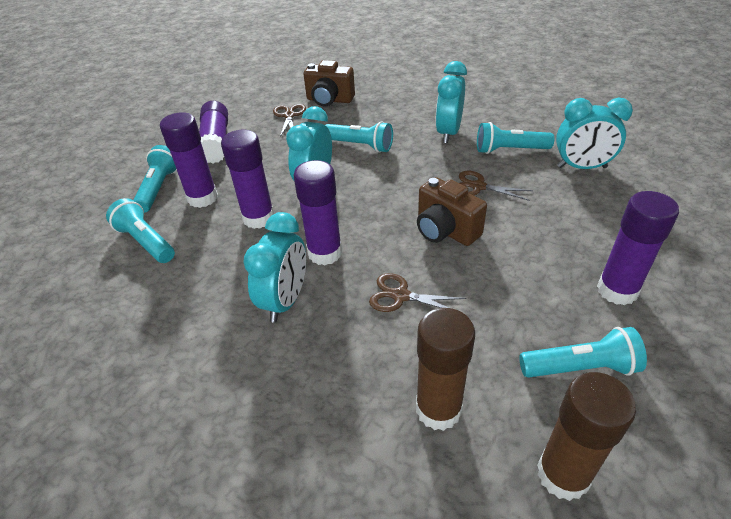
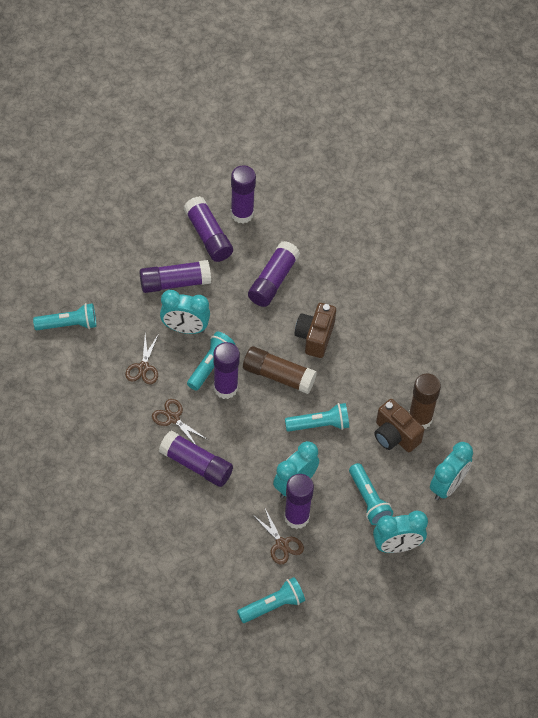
purple glue stick: 5 -> 7

